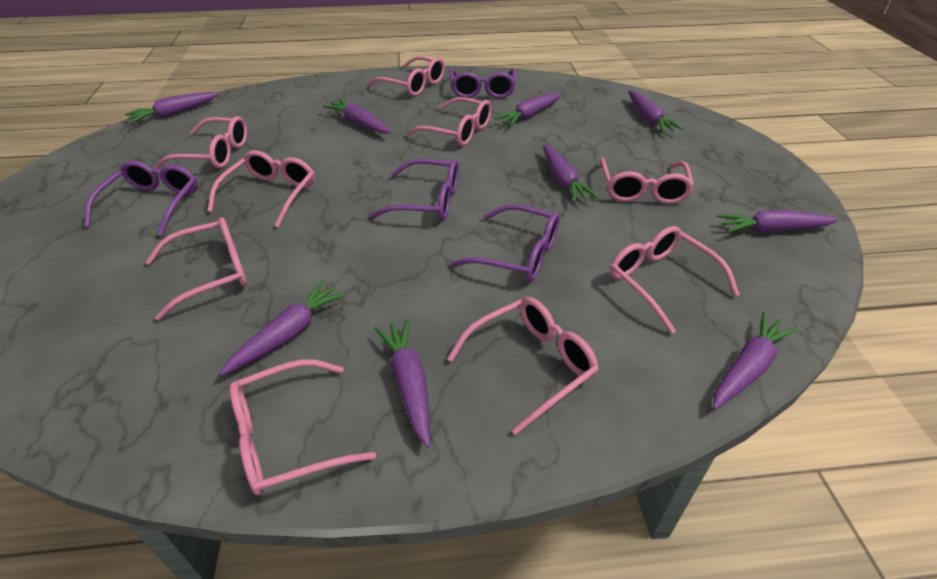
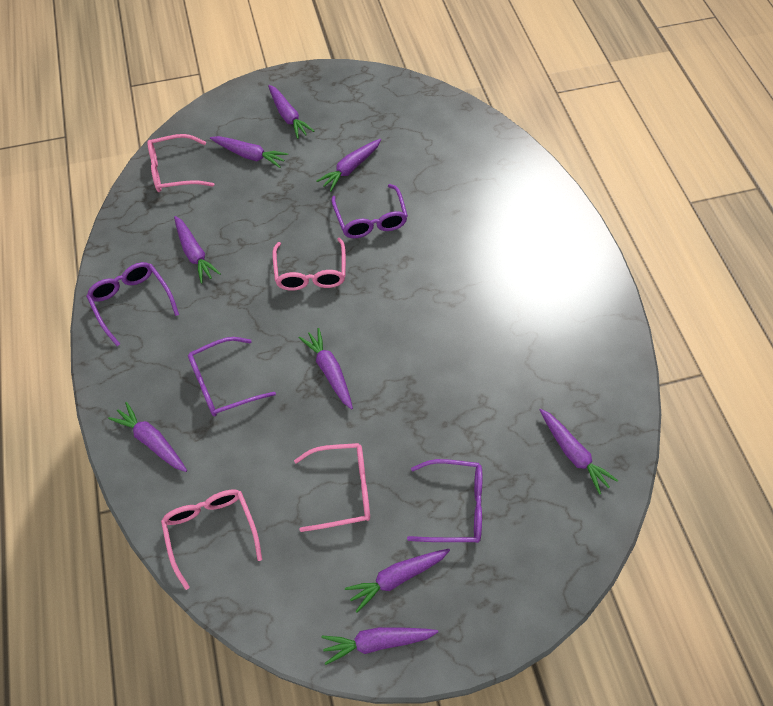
pink glasses: 9 -> 4

